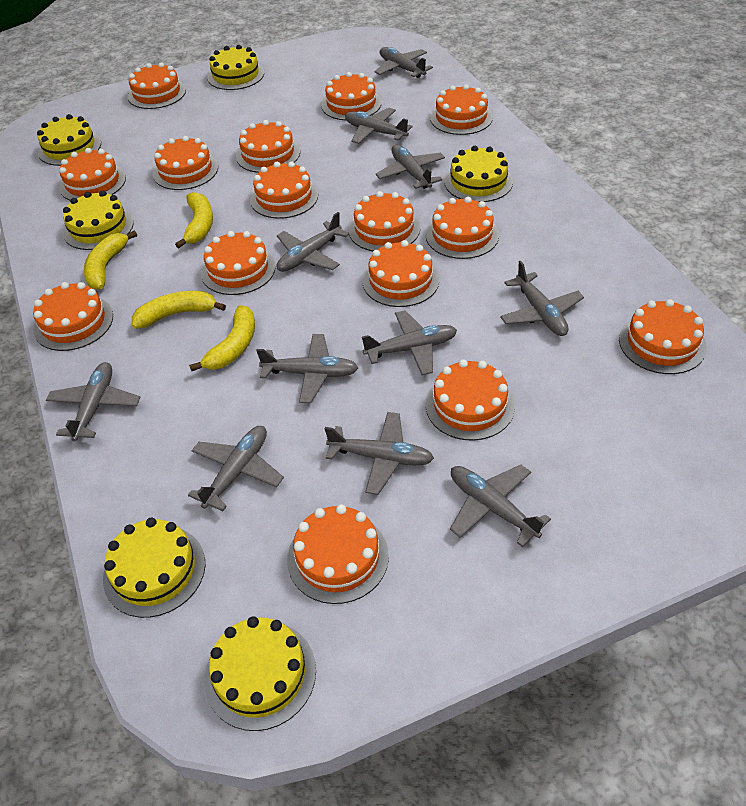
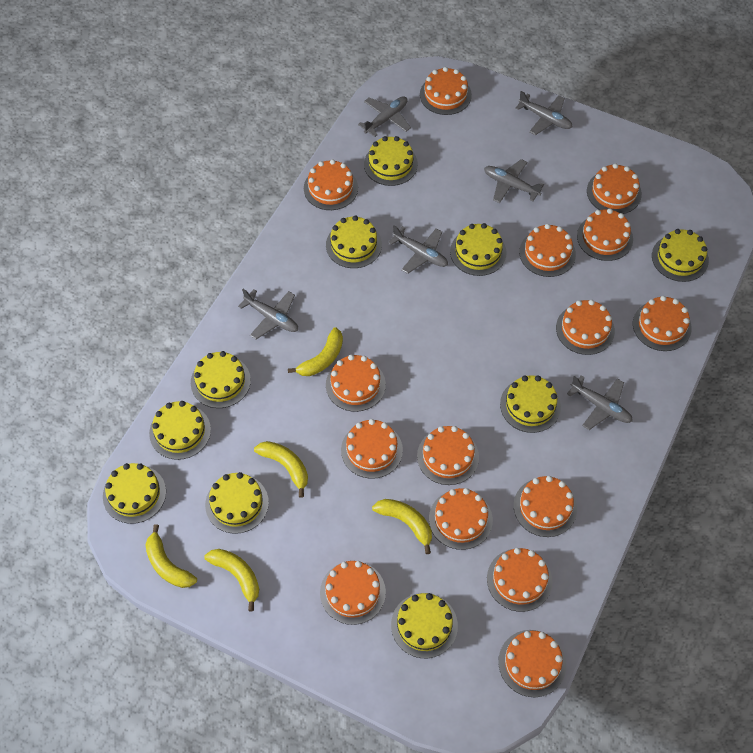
grey plane: 11 -> 6
yellow banana: 4 -> 5
yellow cake: 6 -> 10

